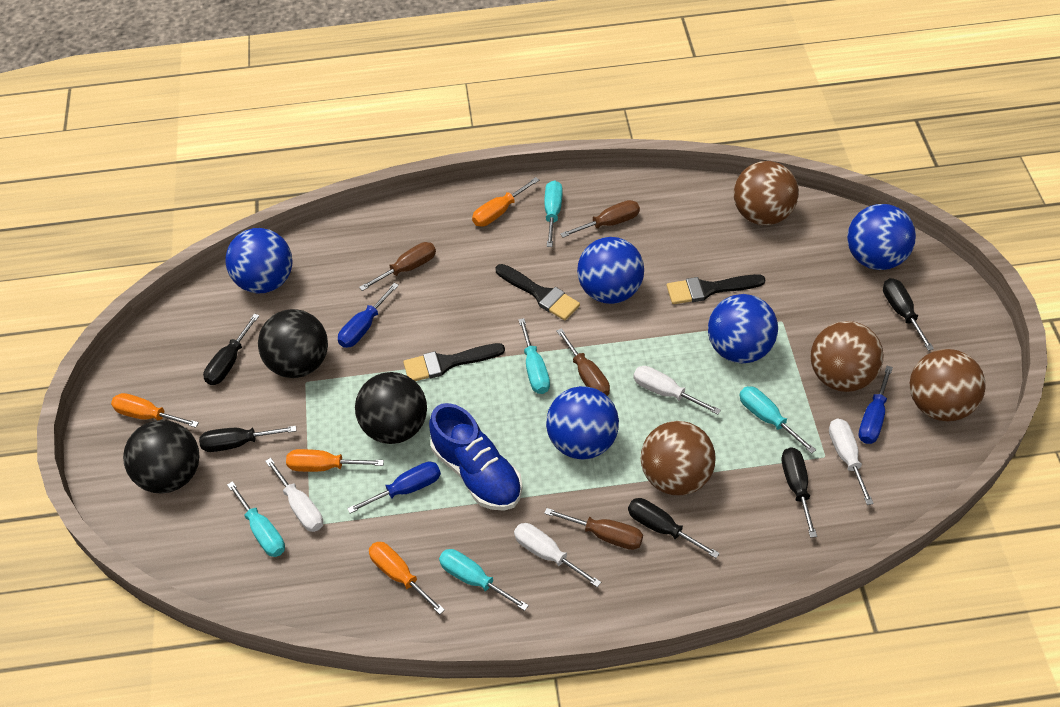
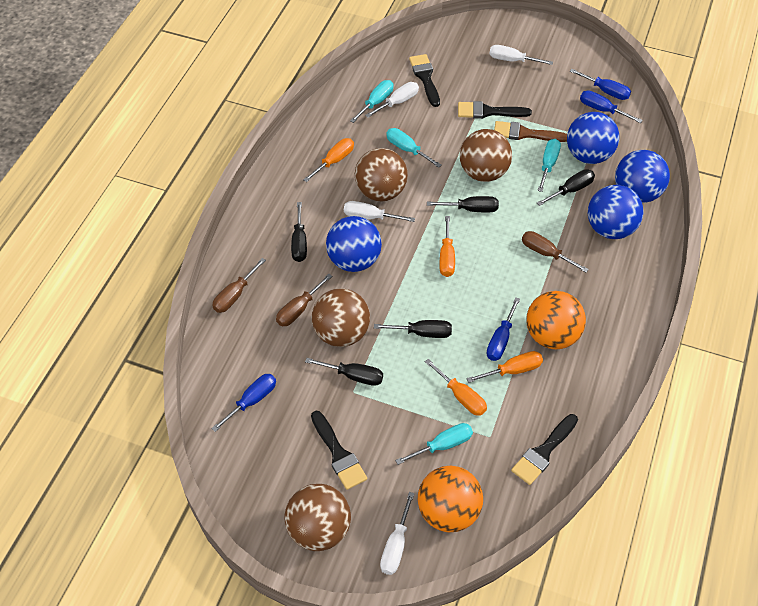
black ball: 3 -> 0
black brush: 3 -> 4
blue ball: 5 -> 4
blue screwdriver: 3 -> 4
blue shoe: 1 -> 0
brown brush: 0 -> 1
brown screwdriver: 4 -> 3
orange ball: 0 -> 2
turquoise screwdriver: 5 -> 4

